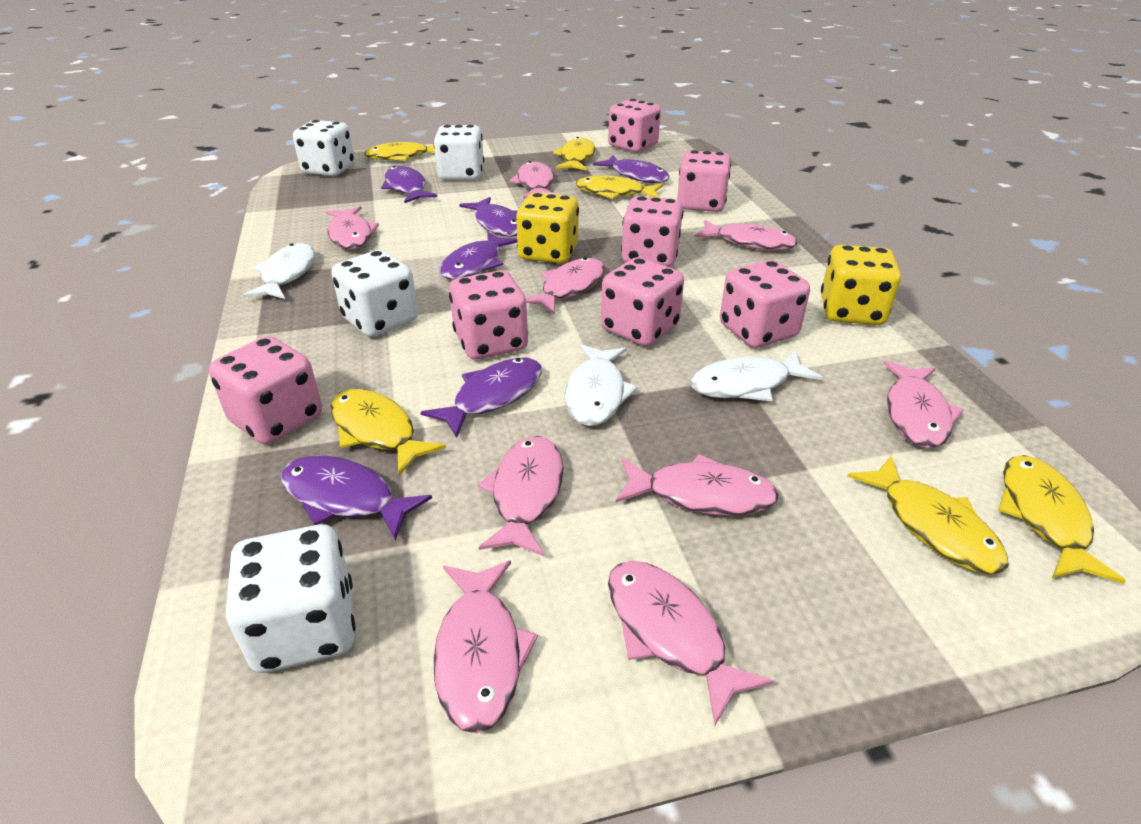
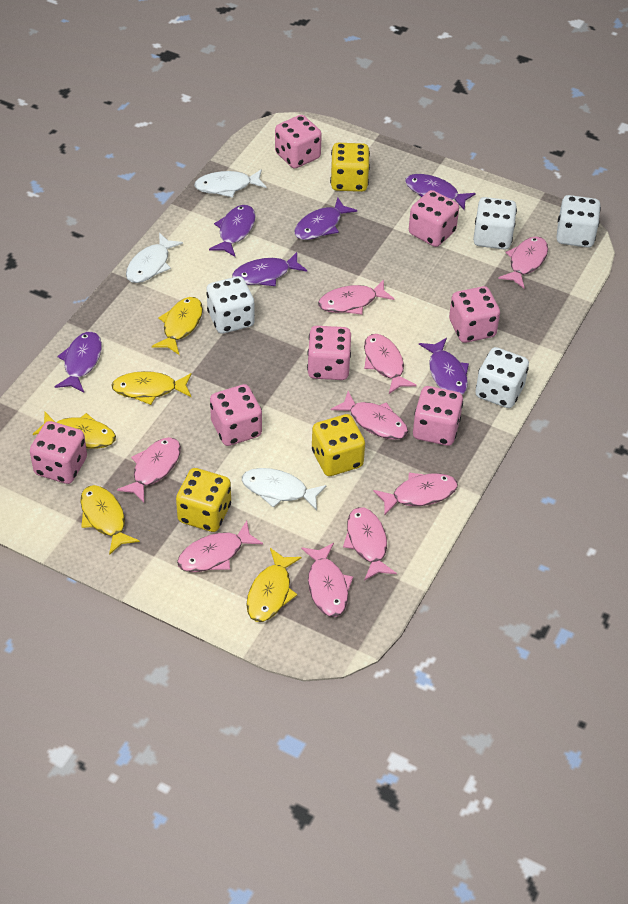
yellow dice: 2 -> 3
yellow fish: 6 -> 5

